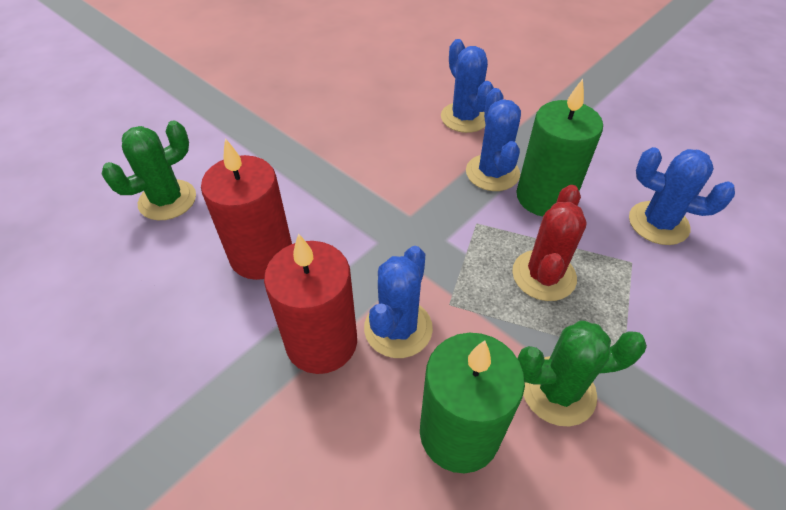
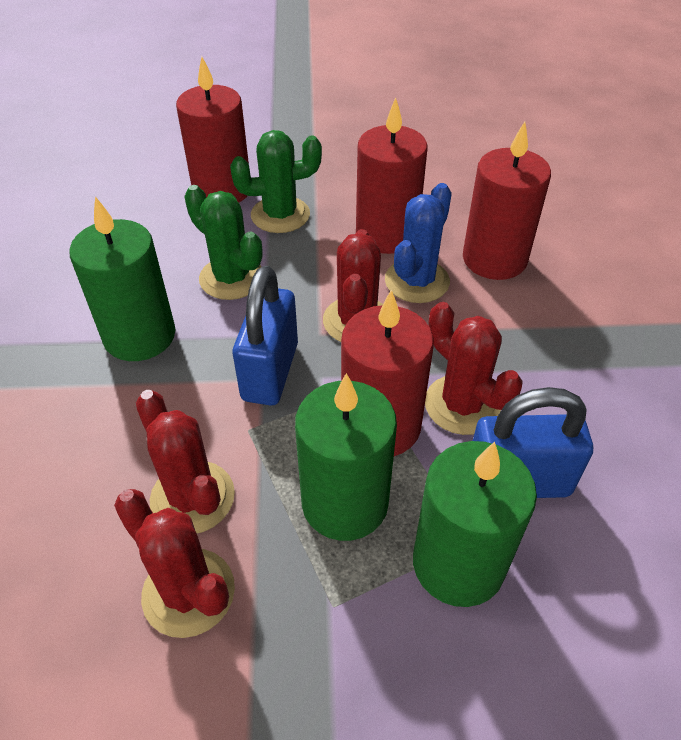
blue cactus: 4 -> 1
blue padlock: 0 -> 2
green candle: 2 -> 3
red cactus: 1 -> 4
red candle: 2 -> 4

